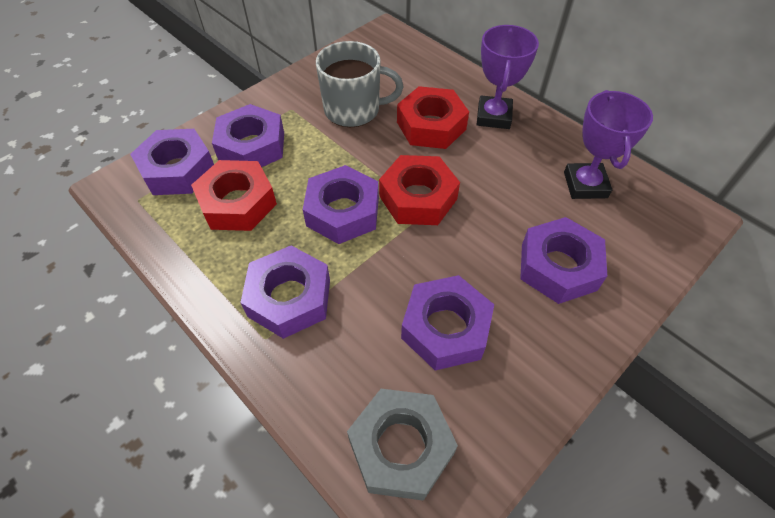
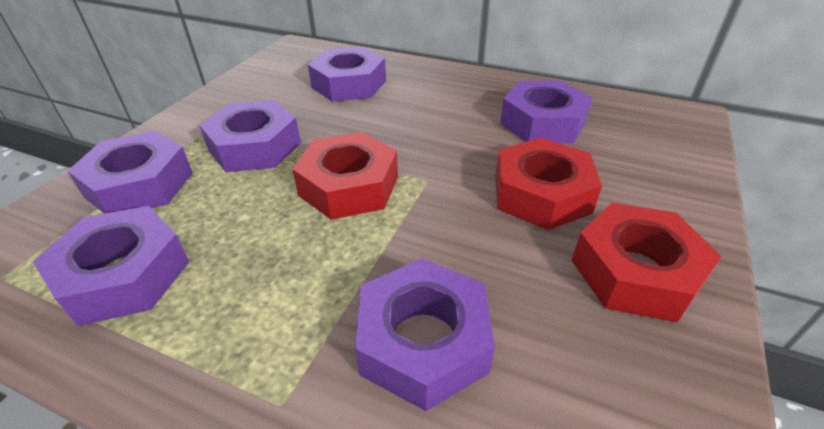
grey mug: 1 -> 0
grey nut: 1 -> 0
purple trophy: 2 -> 0

